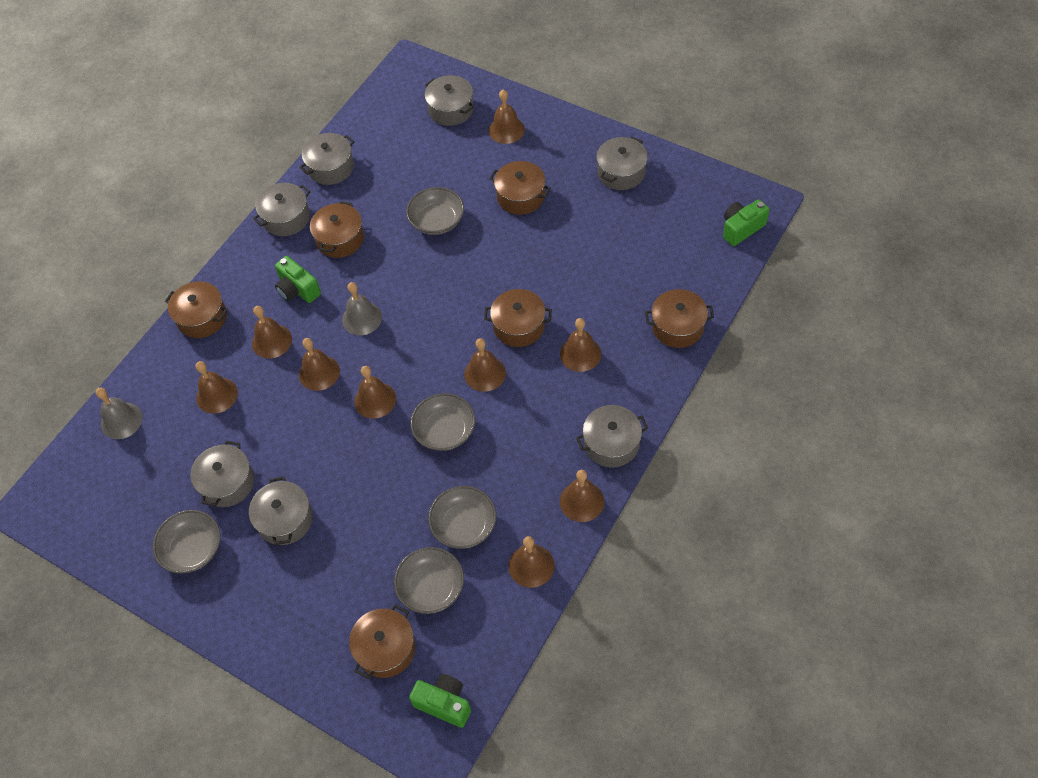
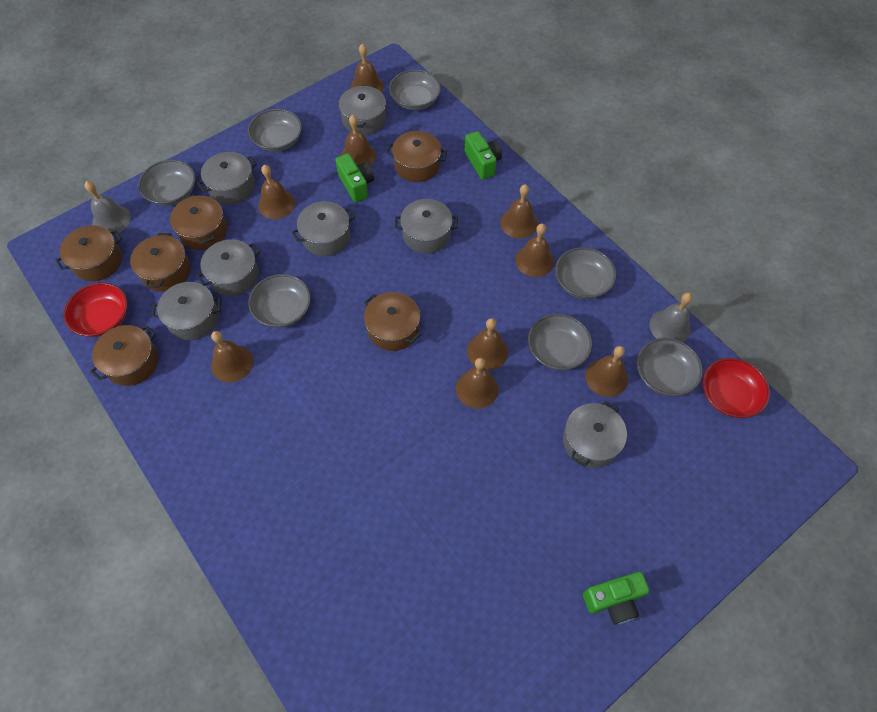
grey bowl: 5 -> 7
red bowl: 0 -> 2

